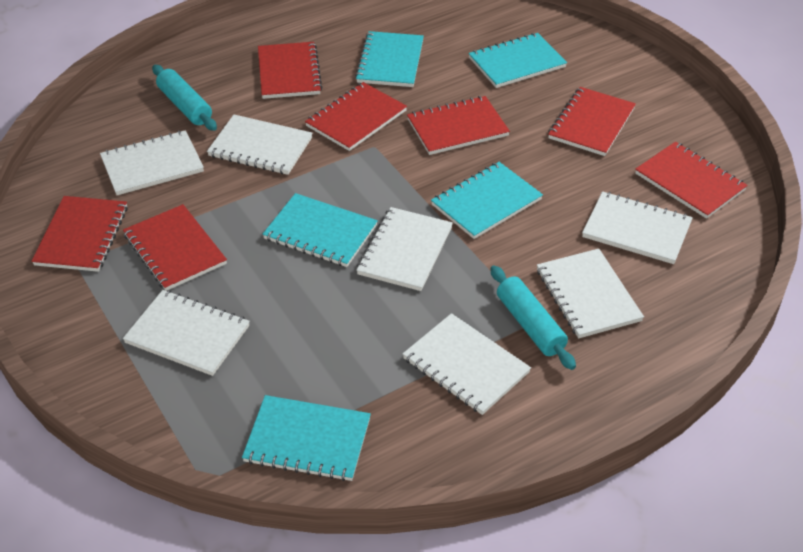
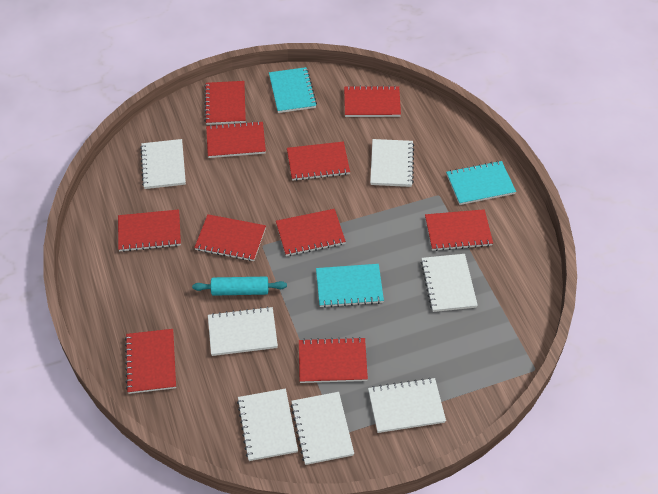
red notebook: 7 -> 10
turquoise notebook: 5 -> 3
turquoise rolling pin: 2 -> 1

